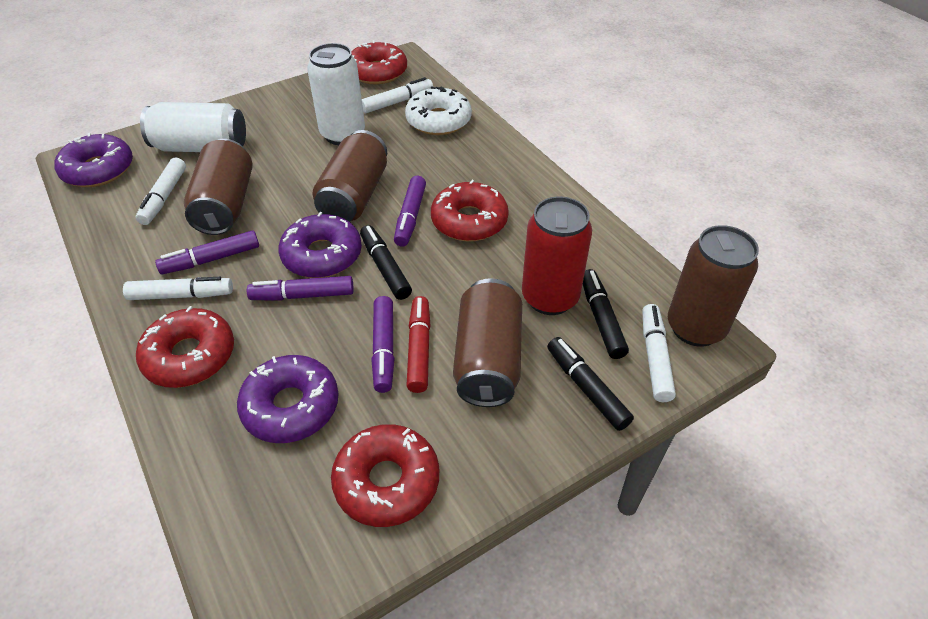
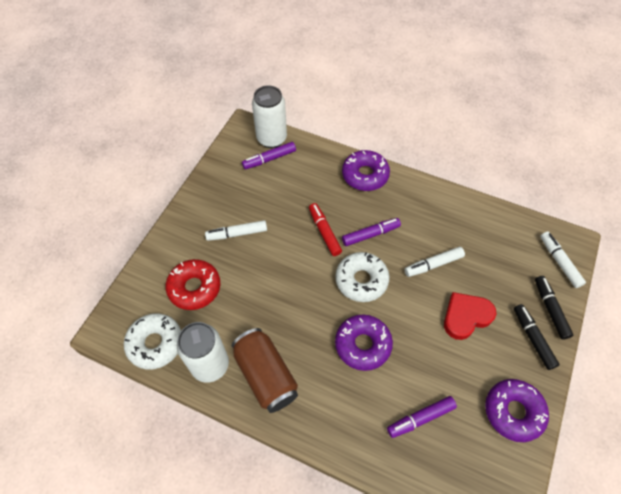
black marker: 3 -> 2
brown can: 4 -> 1
purple marker: 4 -> 3
red can: 1 -> 0
red donut: 4 -> 1
red heart: 0 -> 1
white donut: 1 -> 2
white marker: 4 -> 3

